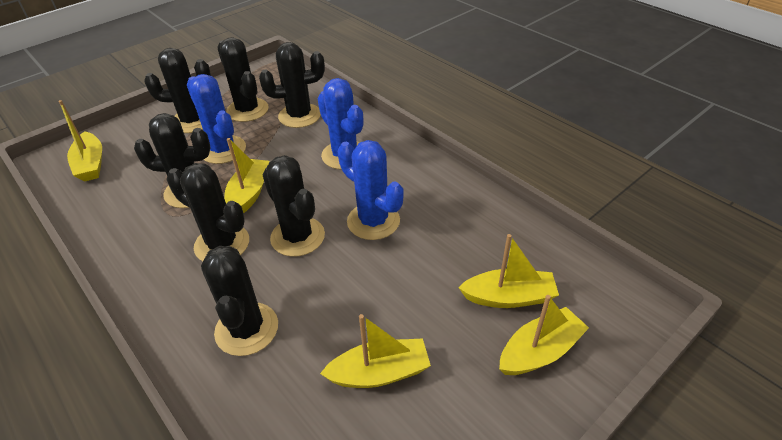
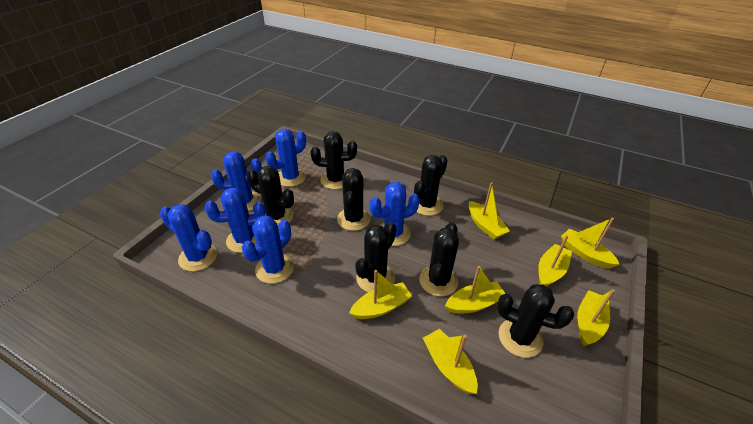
blue cactus: 3 -> 6
yellow boat: 5 -> 7

